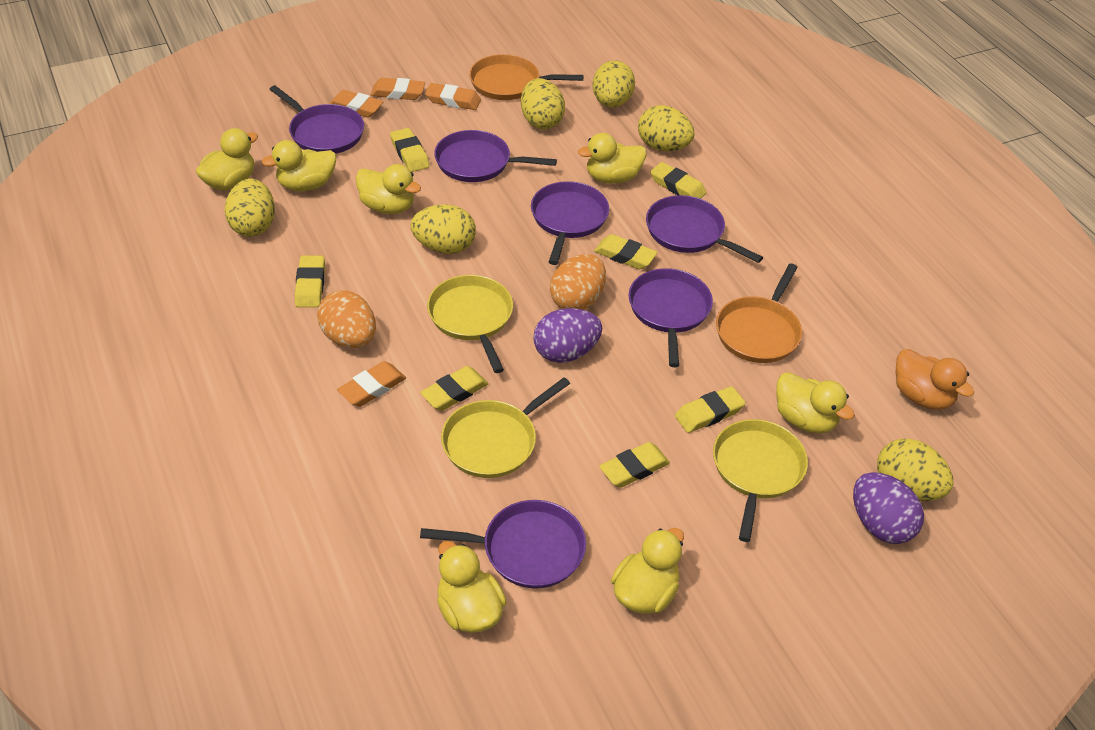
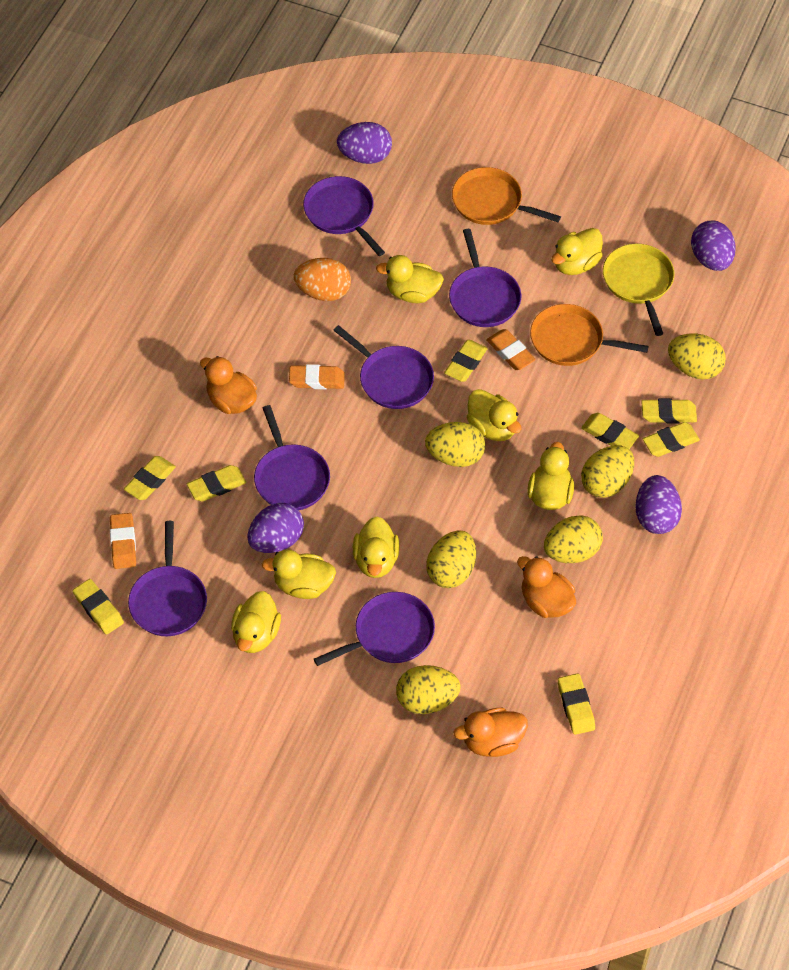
orange duck: 1 -> 3
orange egg: 2 -> 1
orange eraser: 4 -> 3
purple egg: 2 -> 4
yellow eraser: 7 -> 8
yellow pan: 3 -> 1

